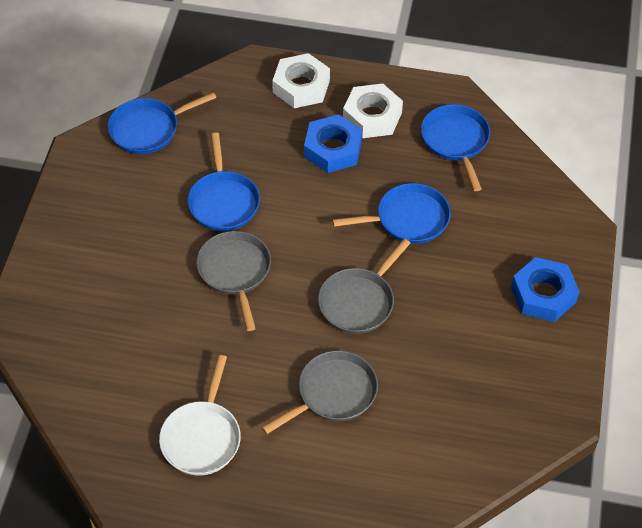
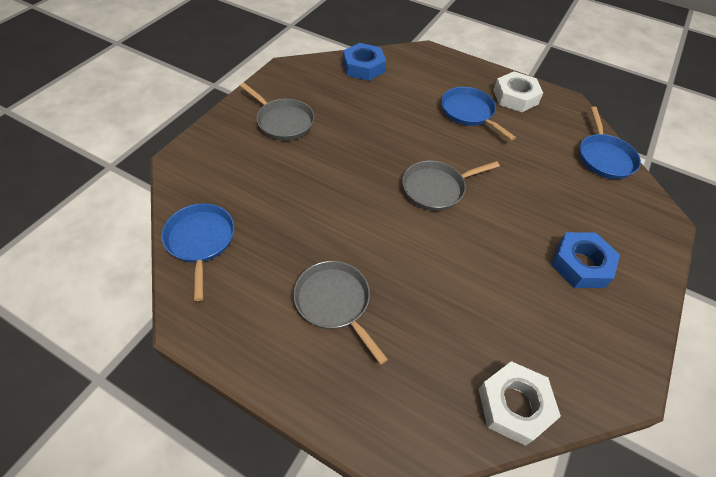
blue pan: 4 -> 3
white pan: 1 -> 0

